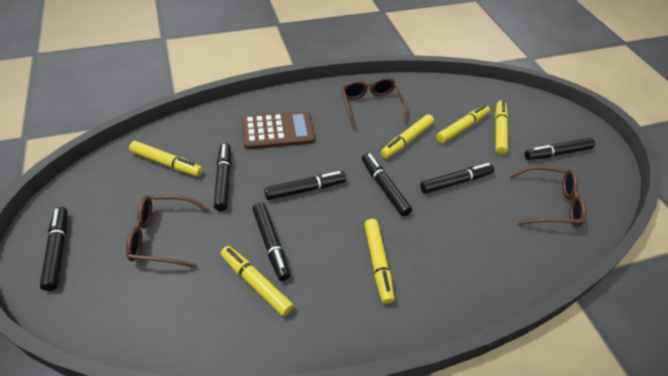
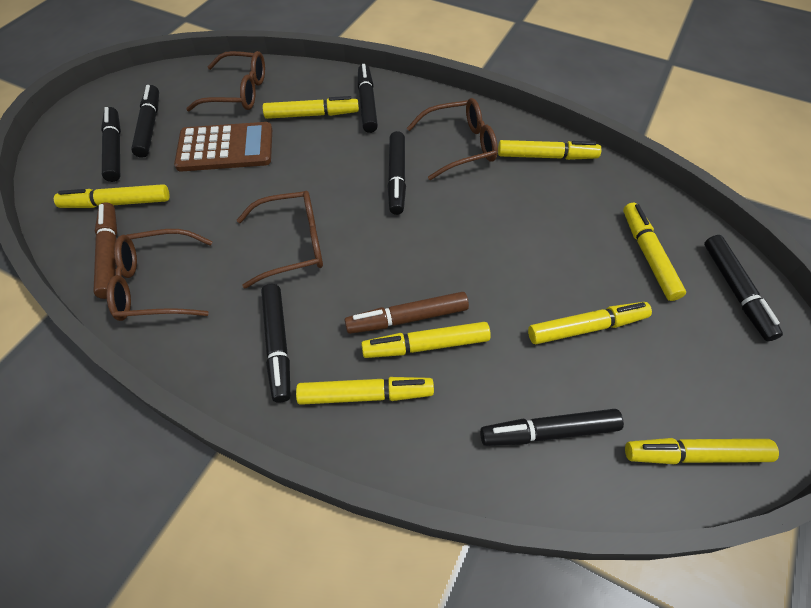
brown glasses: 3 -> 4
brown marker: 0 -> 2
yellow marker: 6 -> 8

